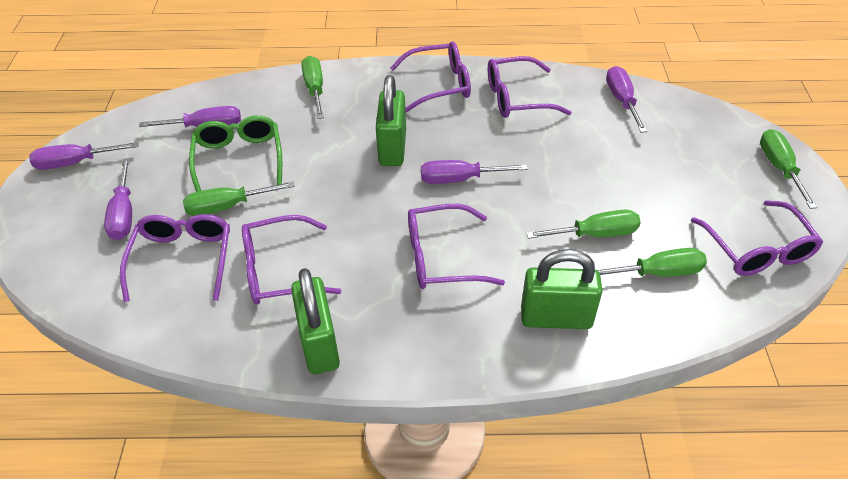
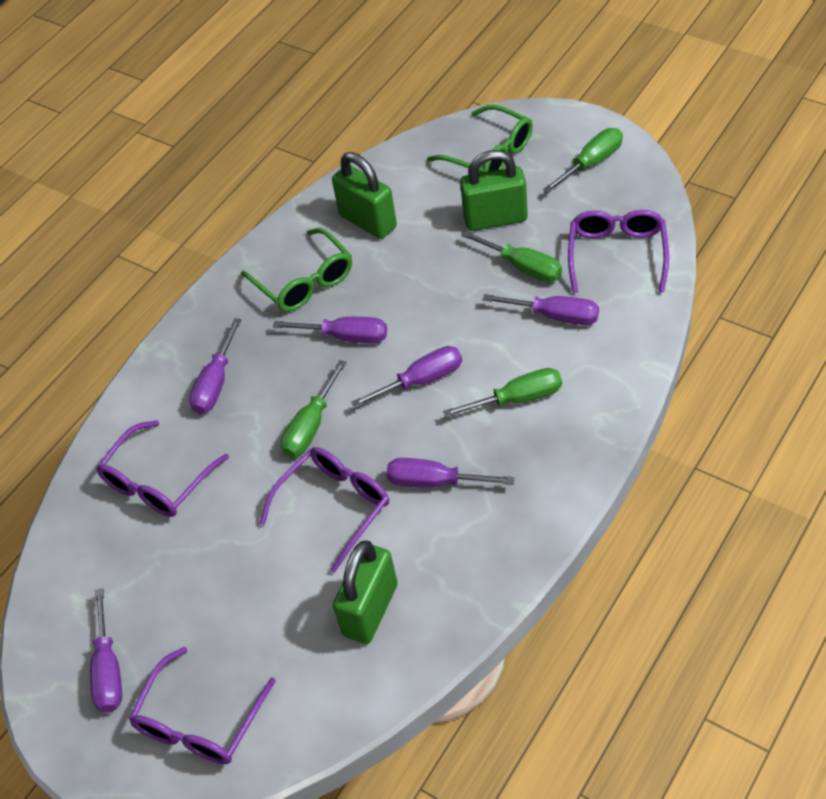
green glasses: 1 -> 2
green screwdriver: 5 -> 4
purple glasses: 6 -> 4
purple screwdriver: 5 -> 6

